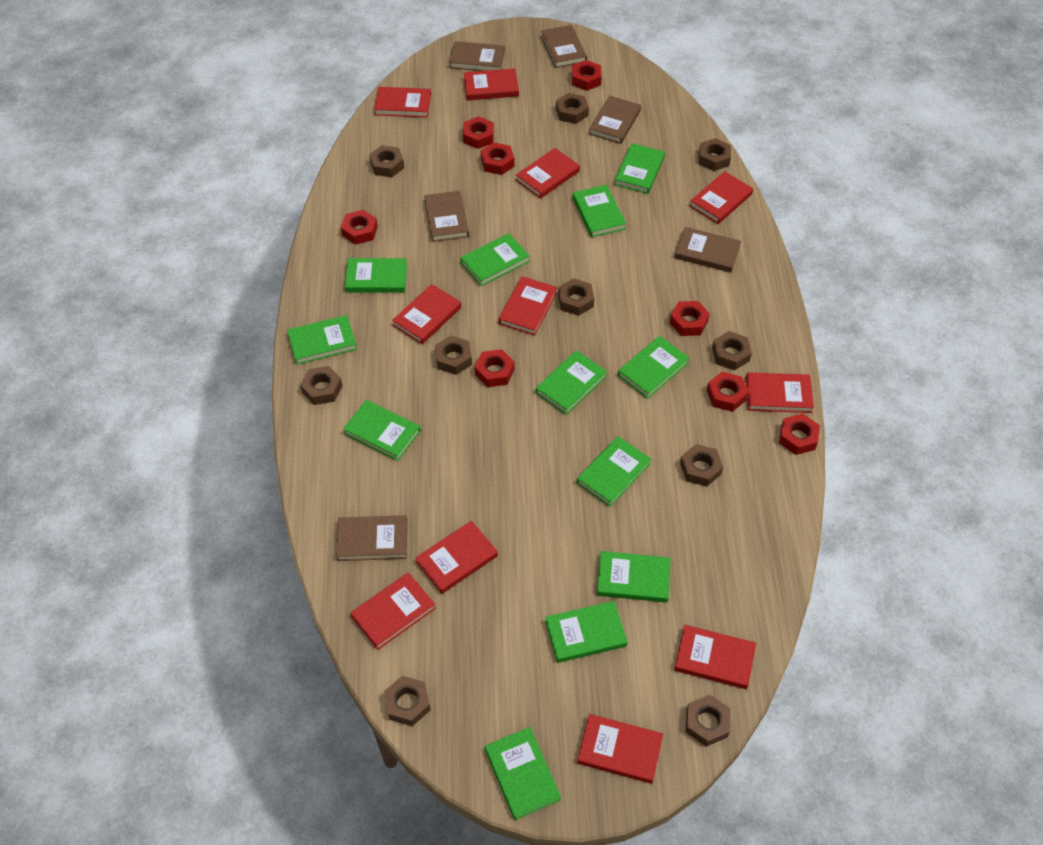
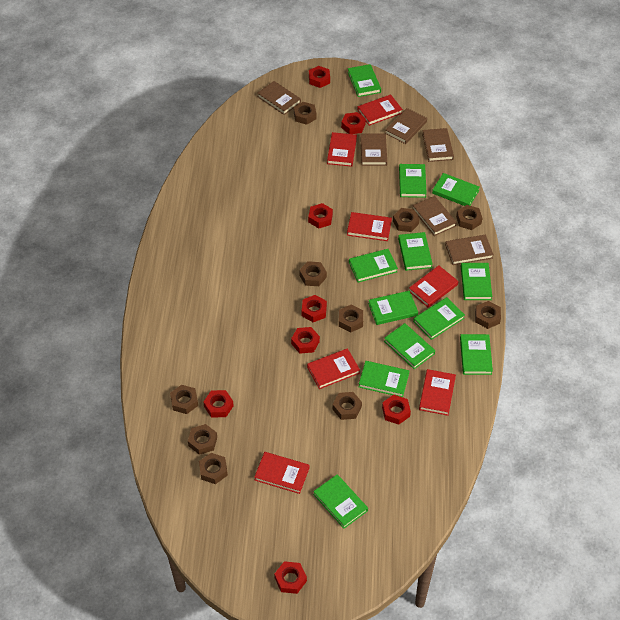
red book: 11 -> 7

